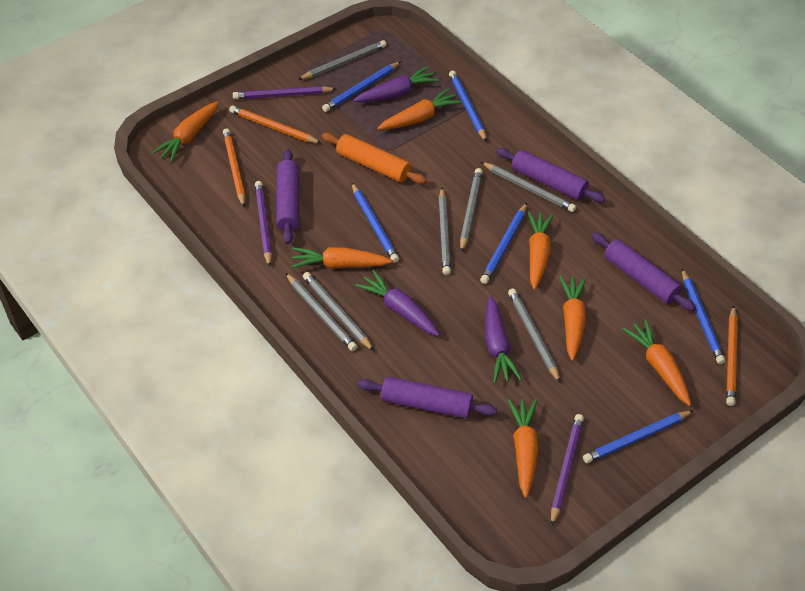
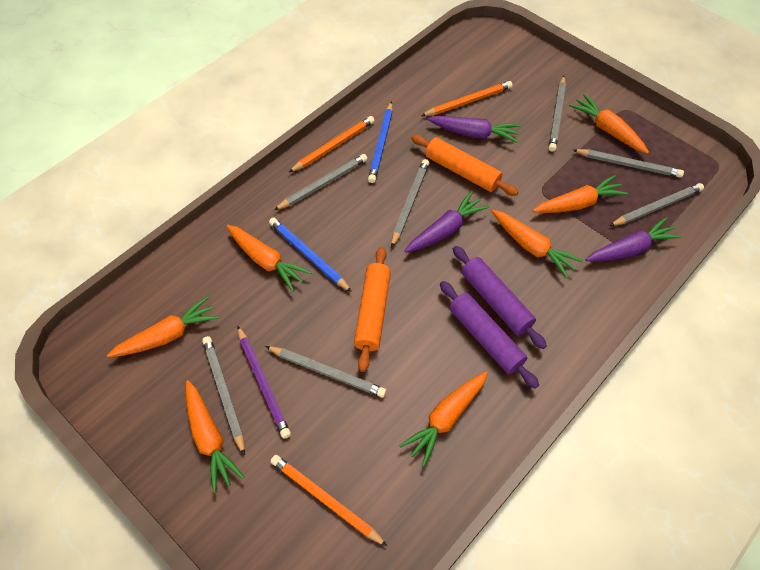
blue pencil: 6 -> 2
orange rolling pin: 1 -> 2
purple pencil: 3 -> 1
purple rolling pin: 4 -> 2

